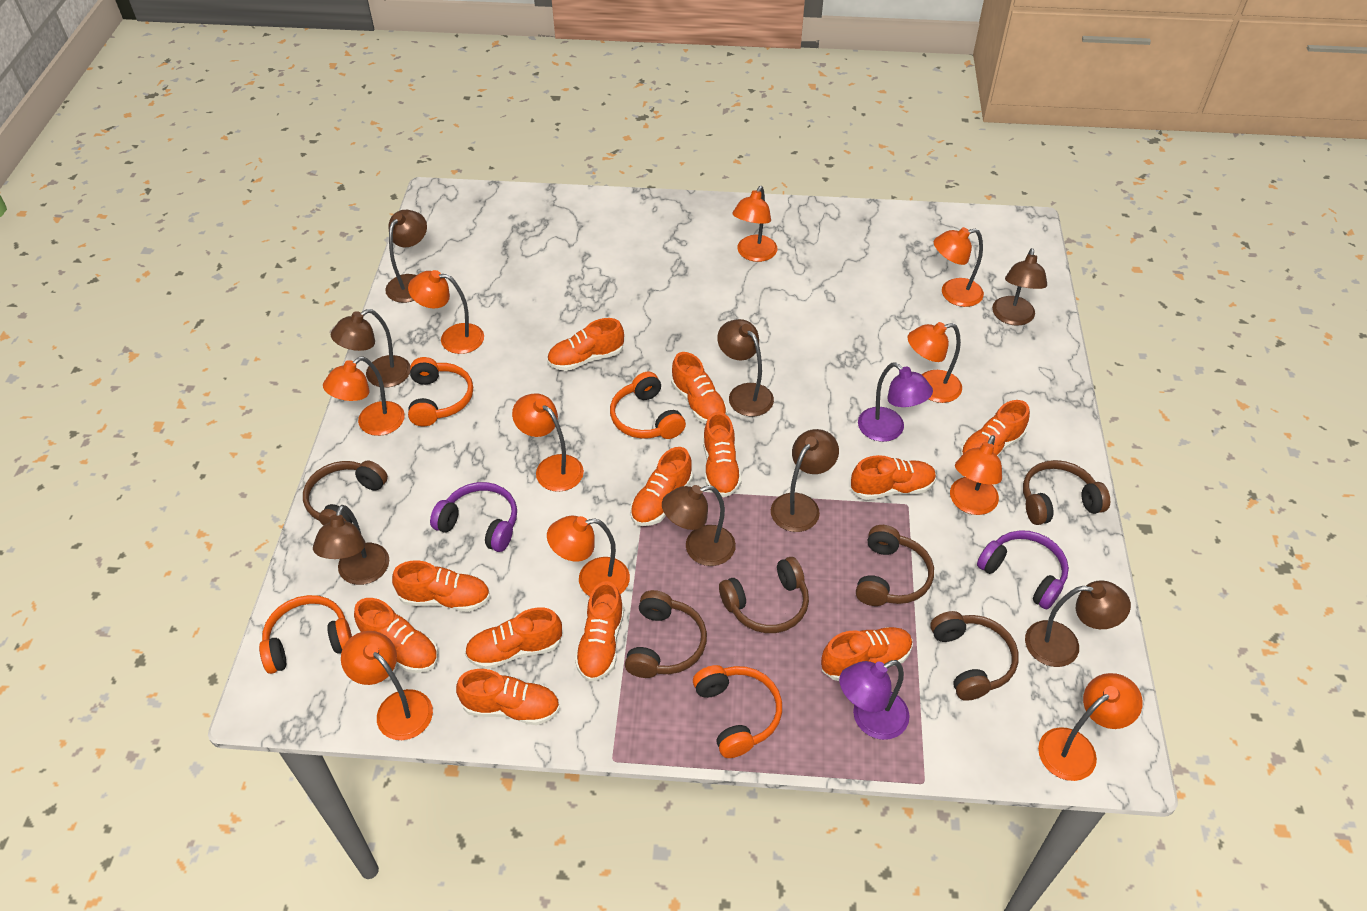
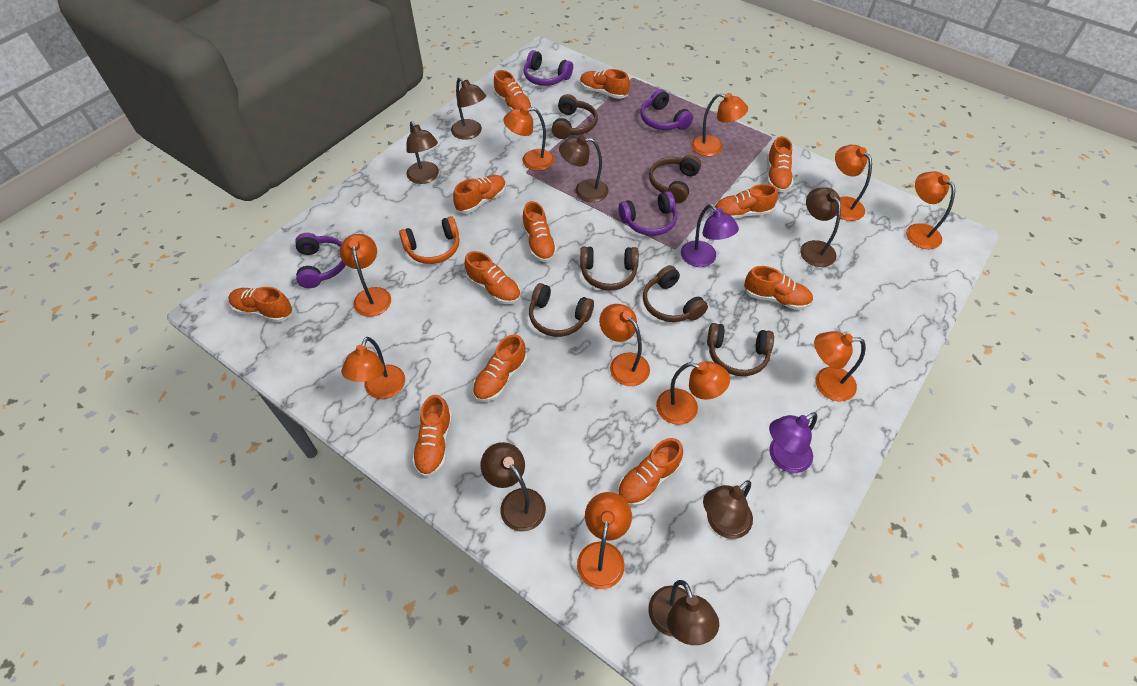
brown lamp: 8 -> 7
orange headphones: 4 -> 1
purple headphones: 2 -> 4

